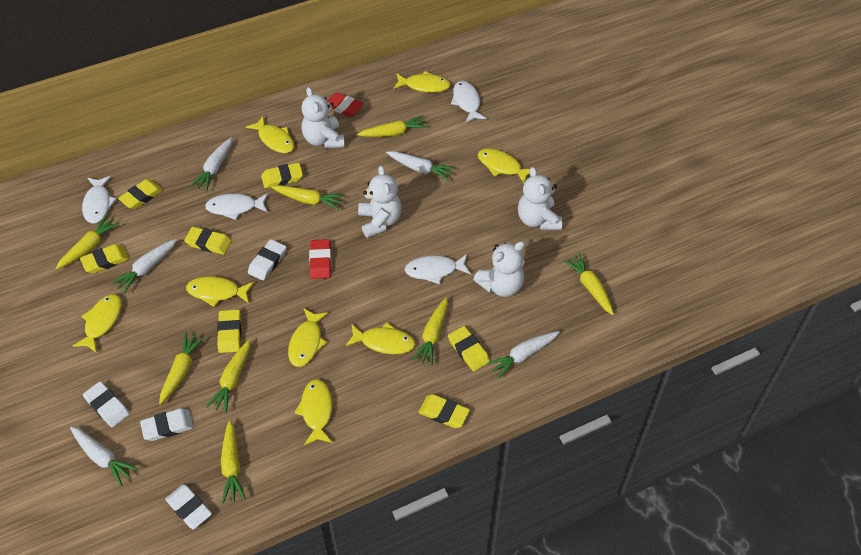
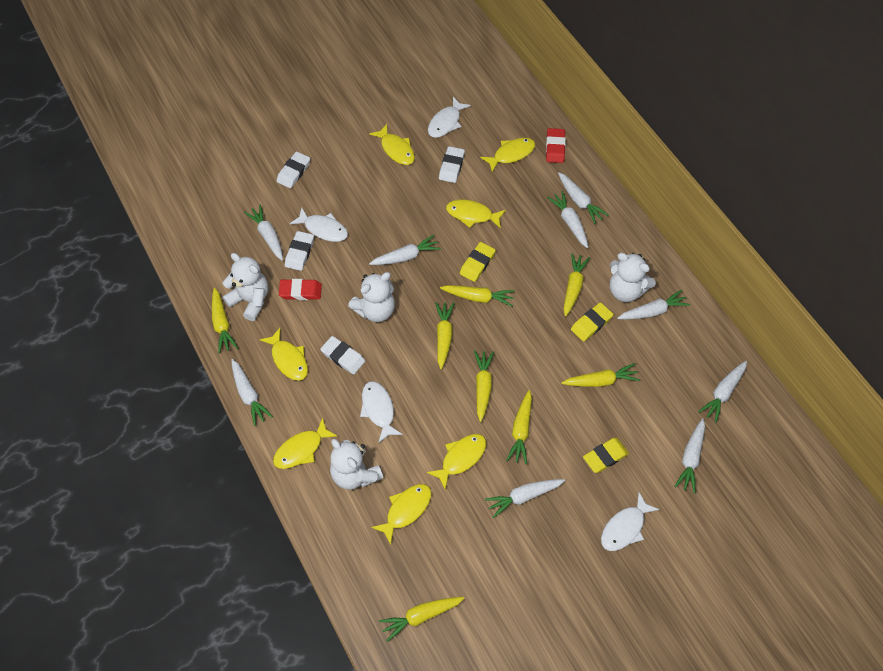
white carrot: 5 -> 9
yellow eraser: 7 -> 3
yellow fish: 8 -> 7

